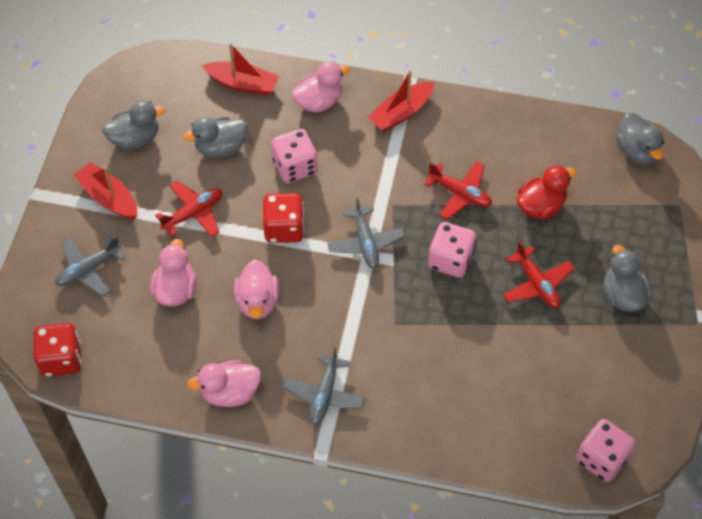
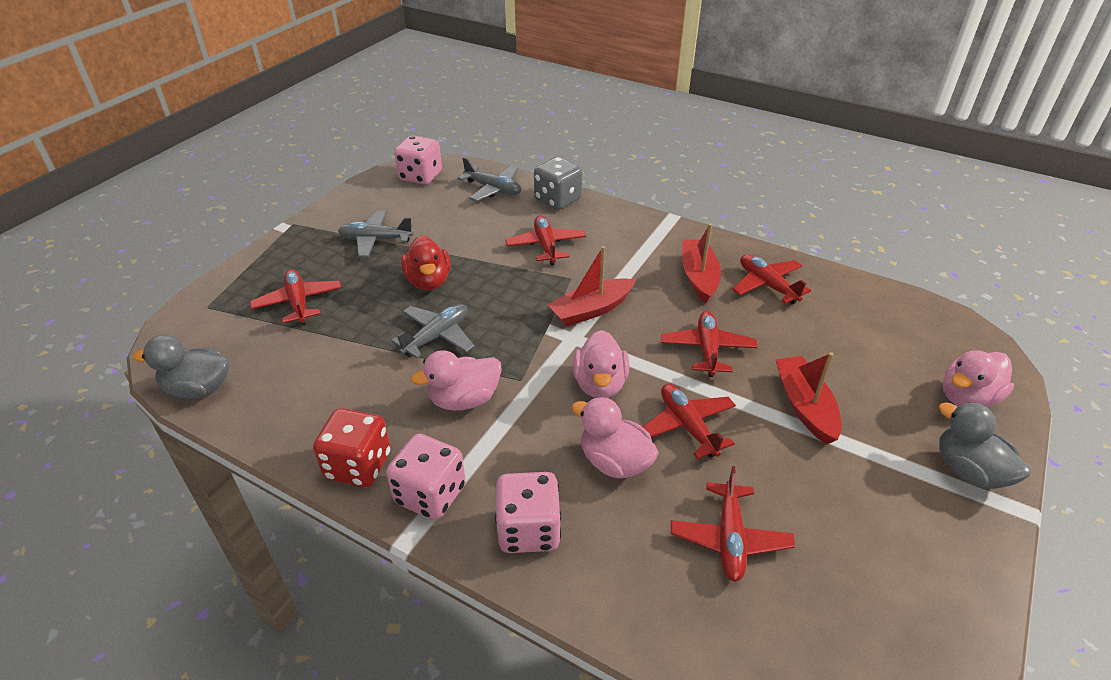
grey dice: 0 -> 1
grey duck: 4 -> 2
red dice: 2 -> 1
red plane: 3 -> 6

